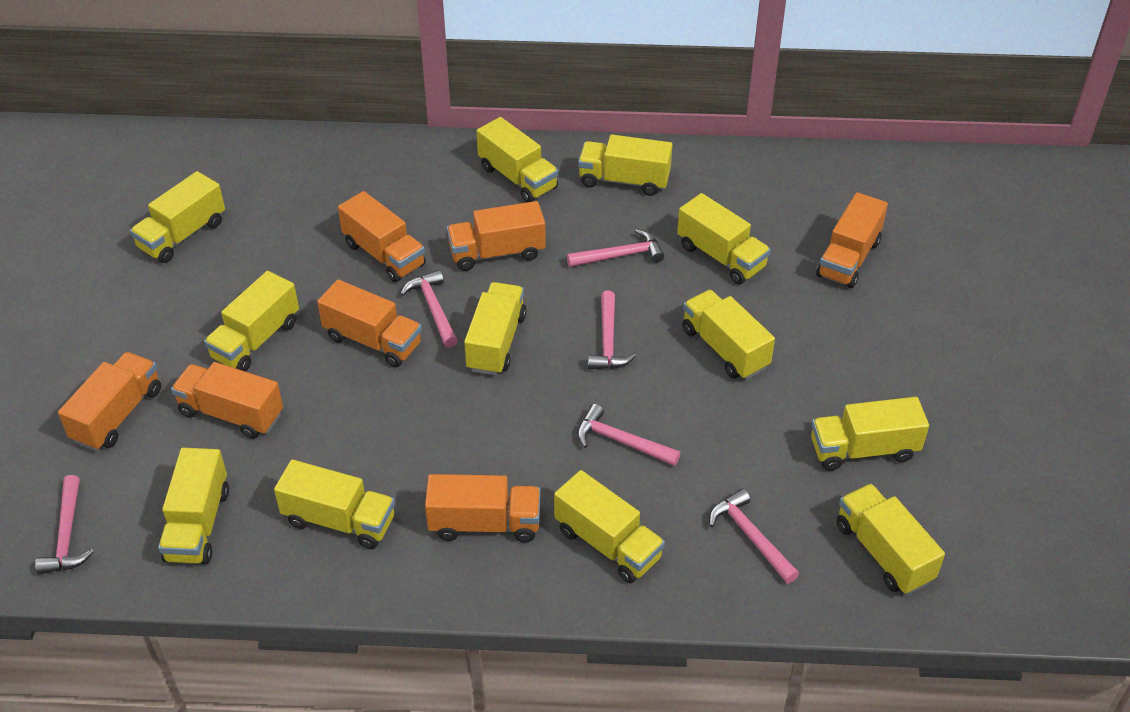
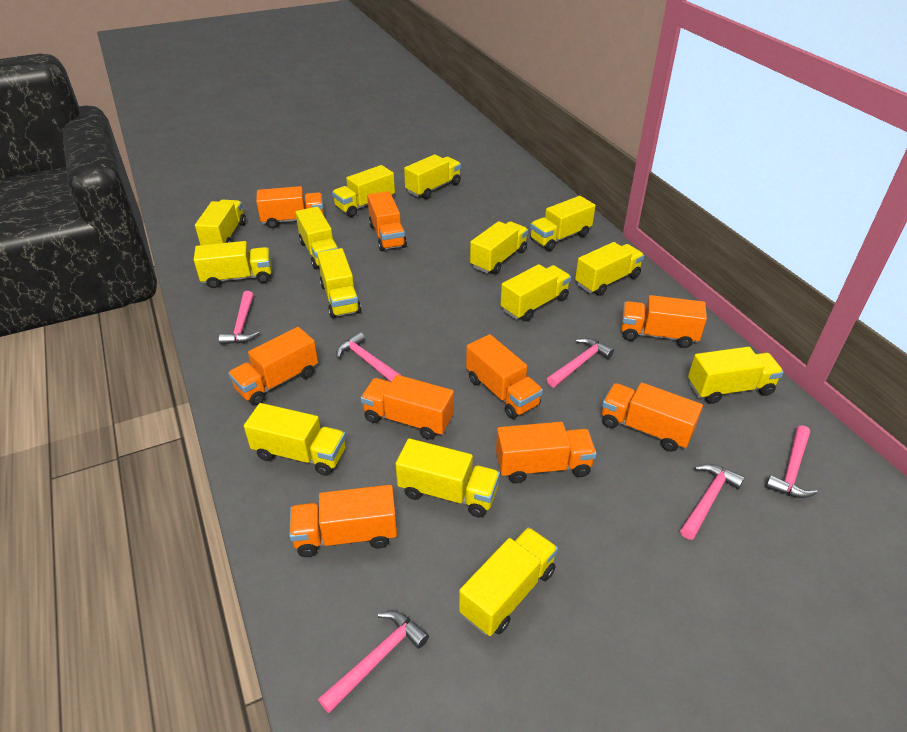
orange truck: 7 -> 9
yellow truck: 12 -> 14

